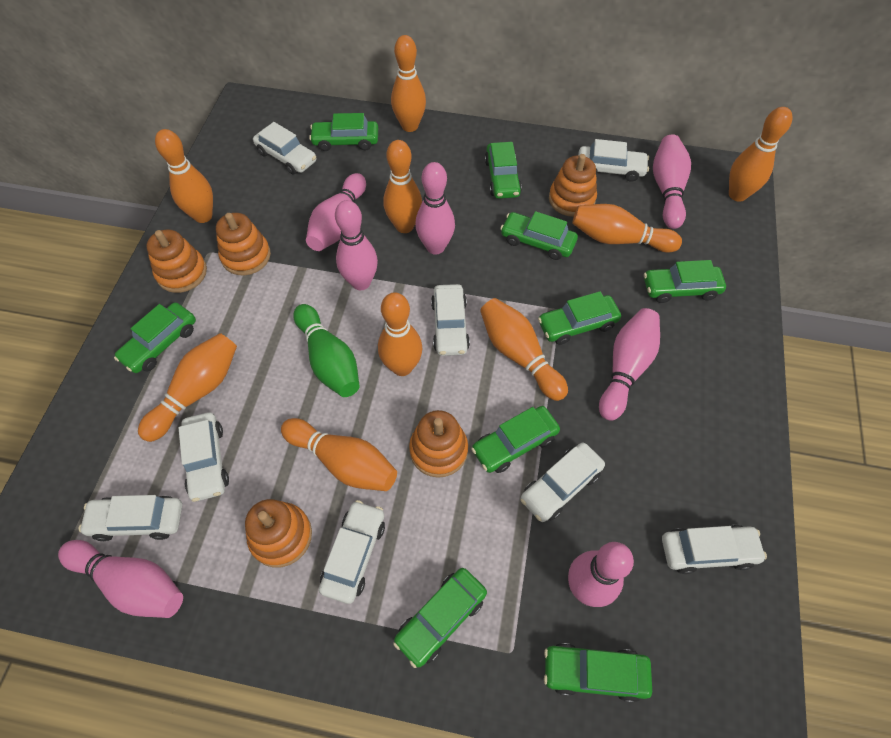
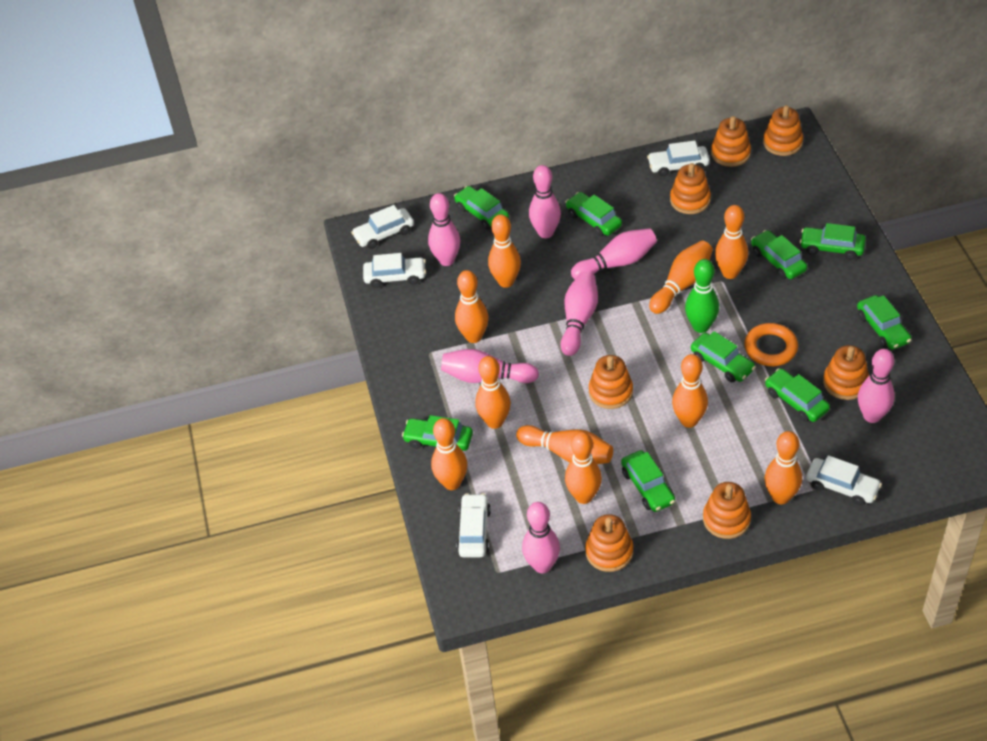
orange bowling pin: 9 -> 10
orange ring: 0 -> 1
orange stacking toy: 5 -> 7
white car: 8 -> 5

